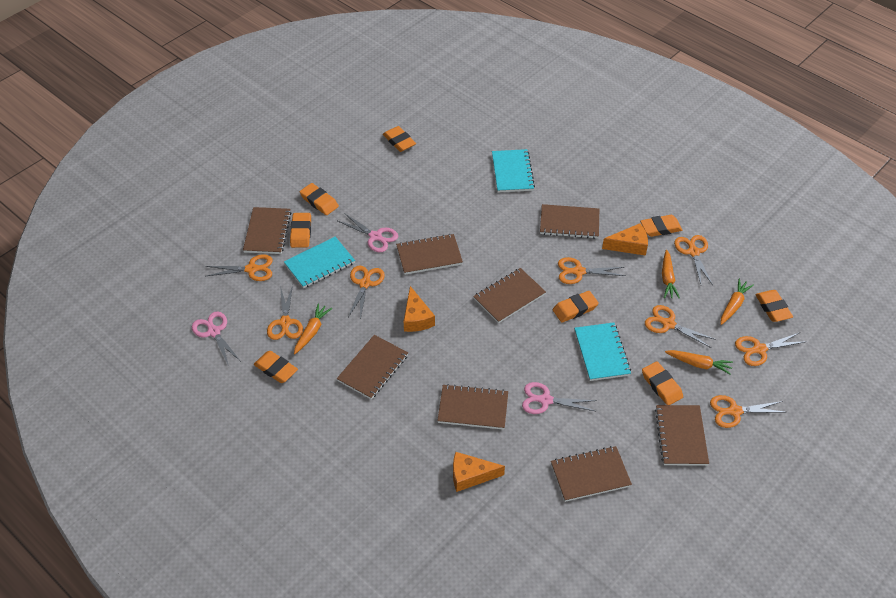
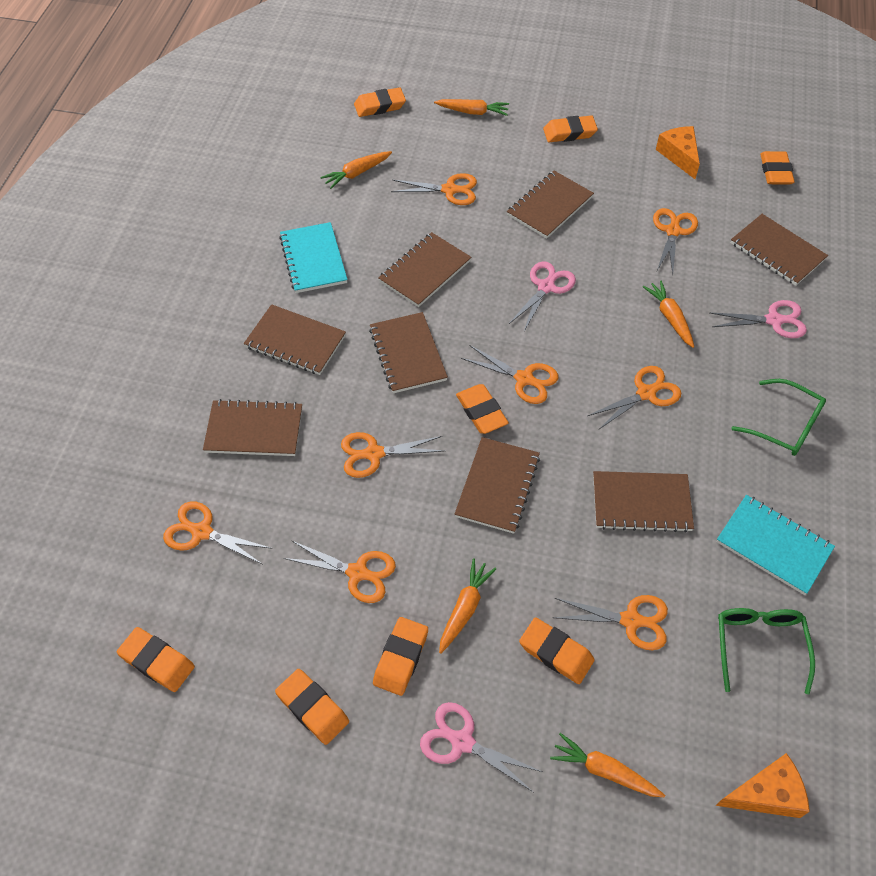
green glasses: 0 -> 2
orange carrot: 4 -> 5
orange cheese: 3 -> 2
turquoise notebook: 3 -> 2

